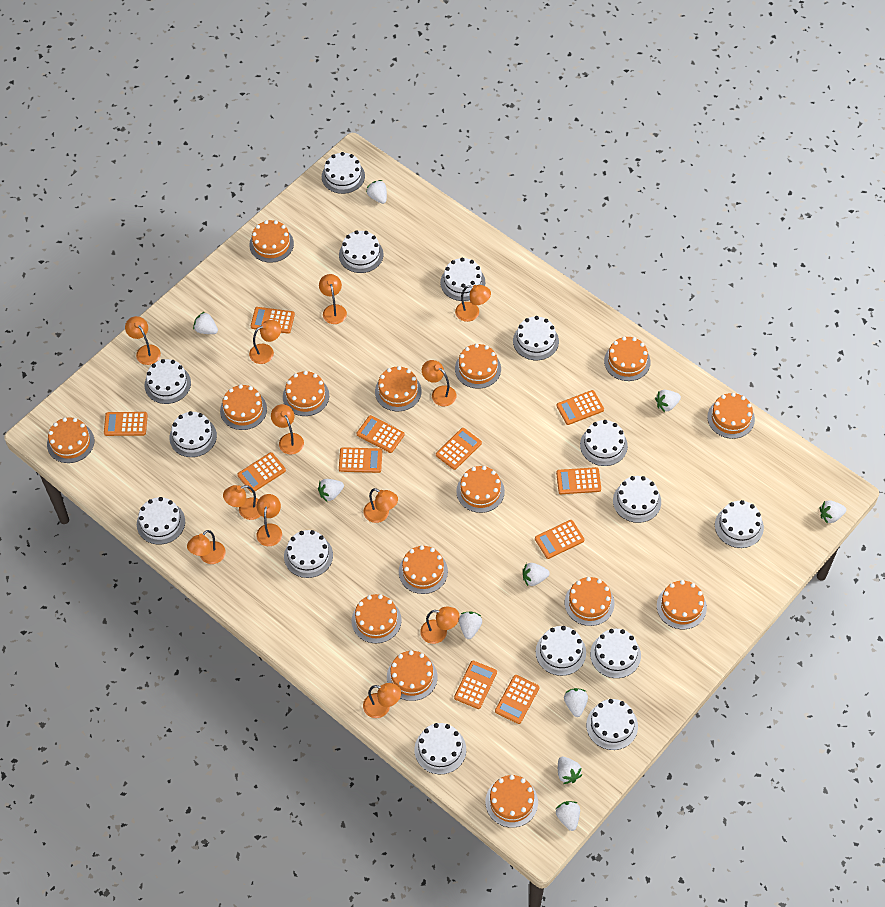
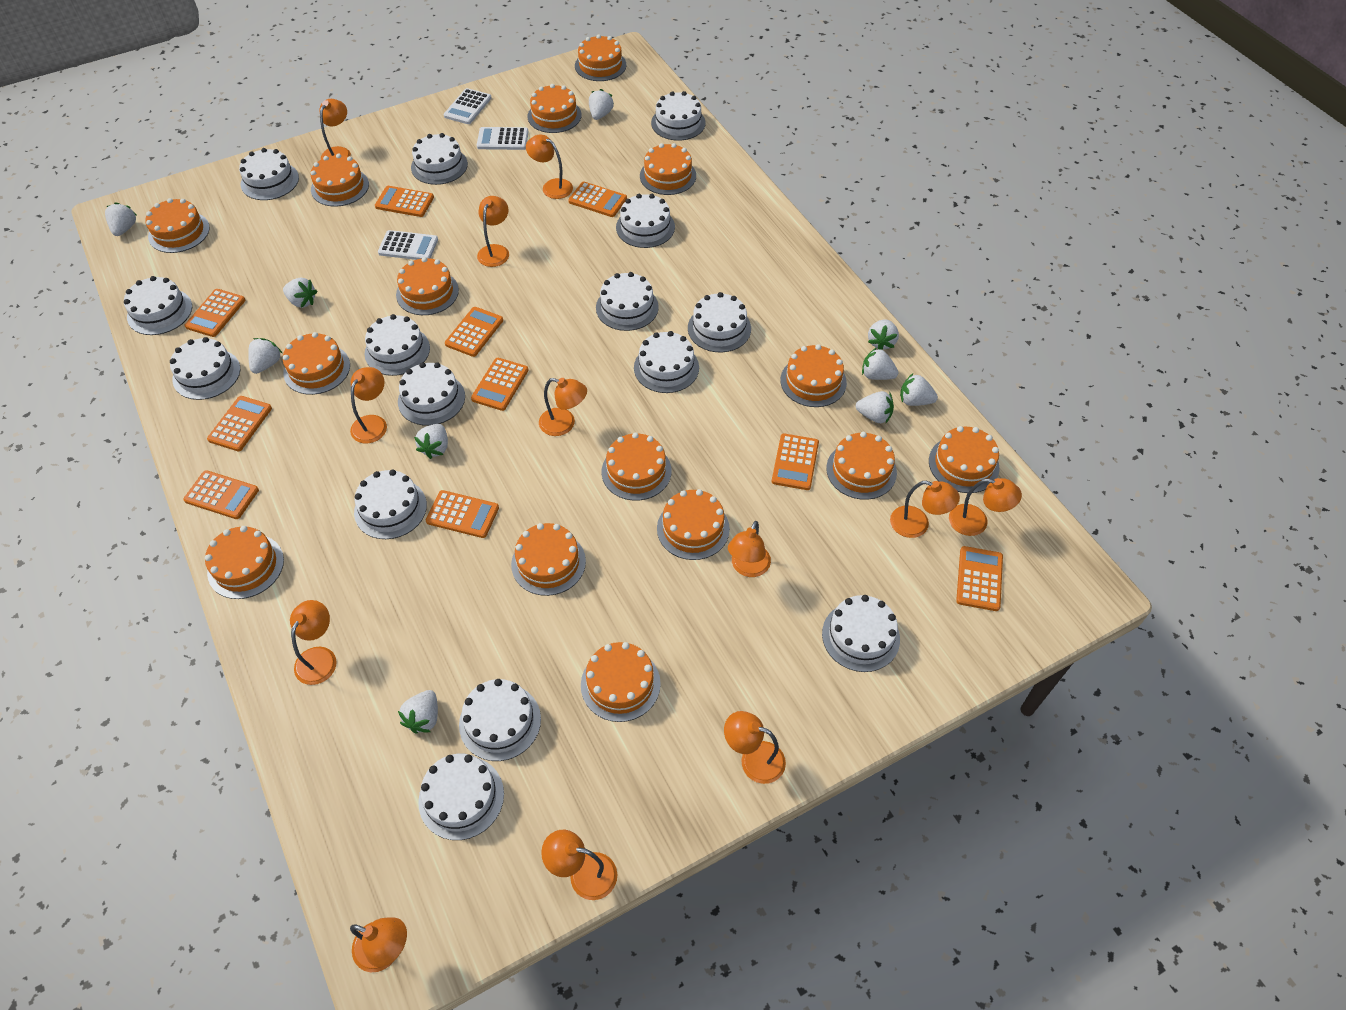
orange calculator: 11 -> 10
white calculator: 0 -> 3

